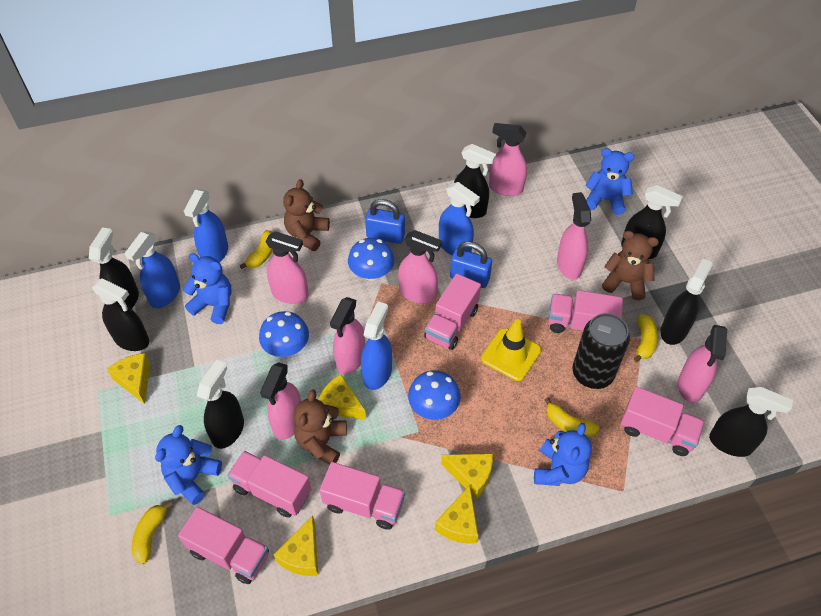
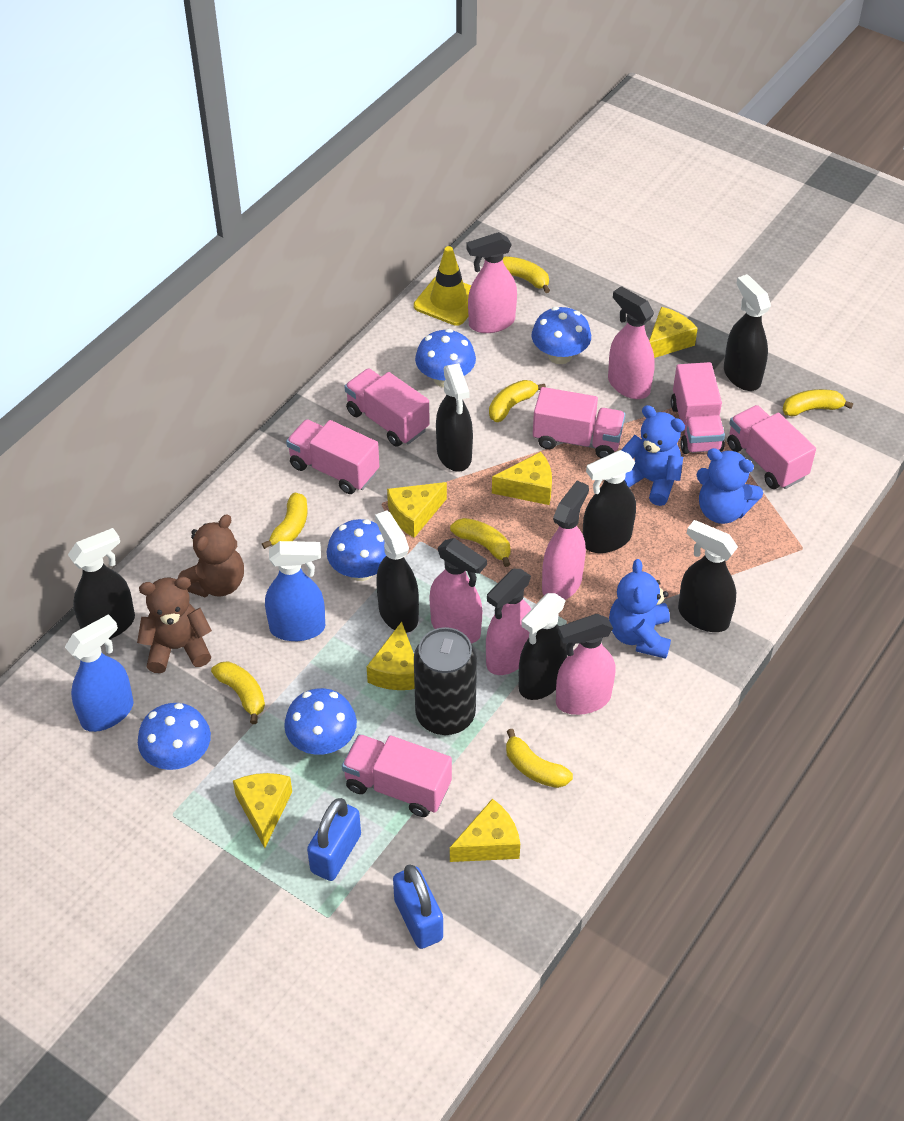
blue mushroom: 3 -> 5
blue spray bottle: 4 -> 2
blue teddy bear: 4 -> 3
brown teddy bear: 3 -> 2
pink spray bottle: 7 -> 6
yellow banana: 4 -> 7
yellow cheese: 5 -> 6

